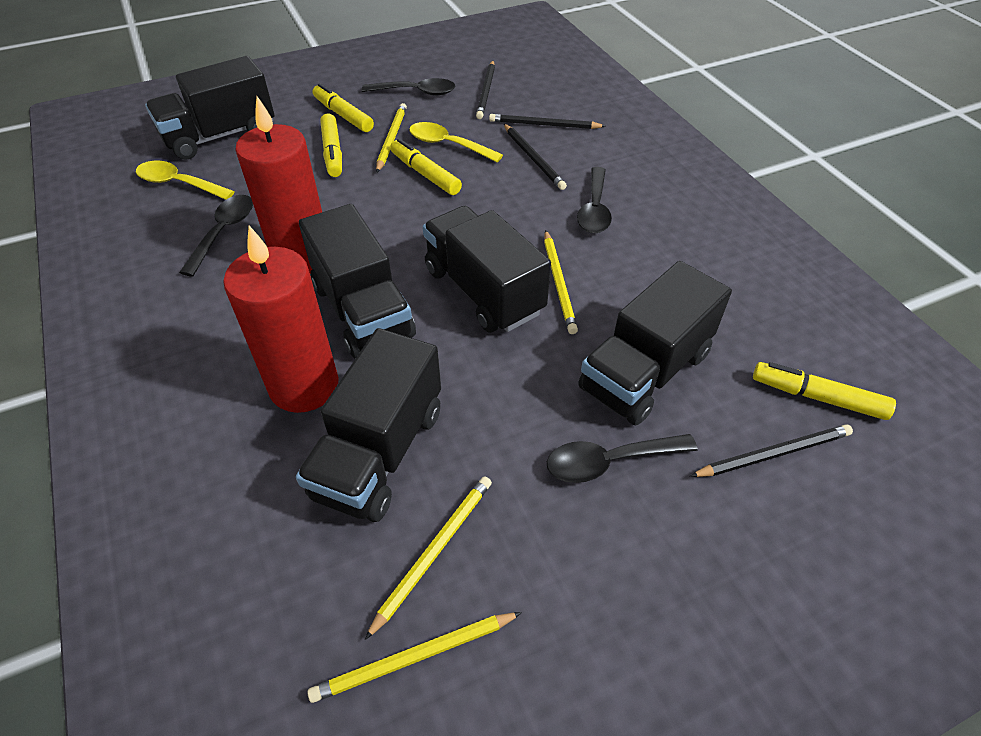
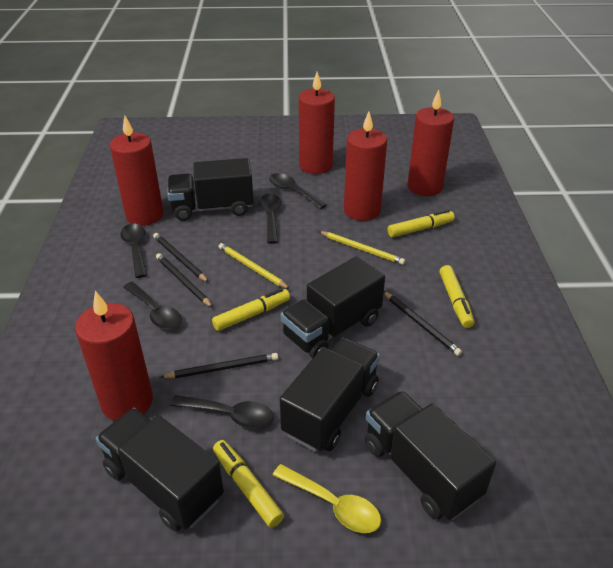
black spoon: 4 -> 5
red candle: 2 -> 5
yellow pencil: 4 -> 2
yellow spoon: 2 -> 1

